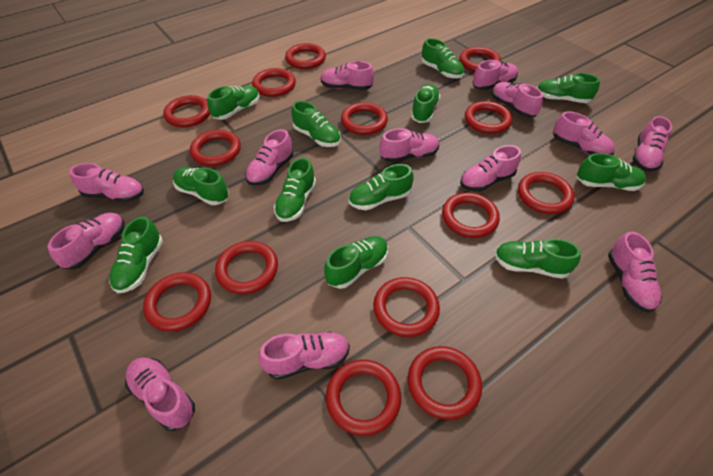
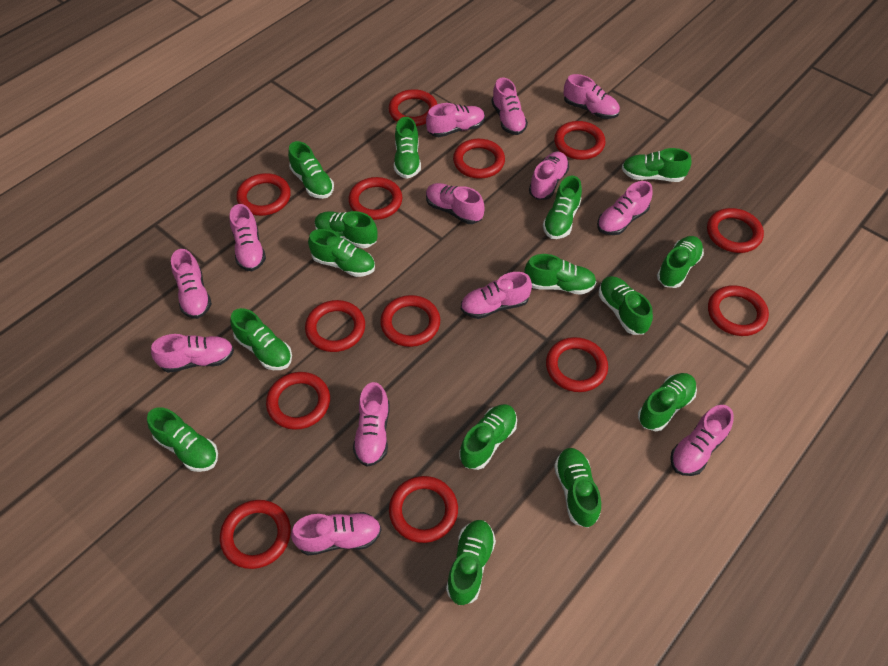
green shoe: 12 -> 15
red ring: 14 -> 13

